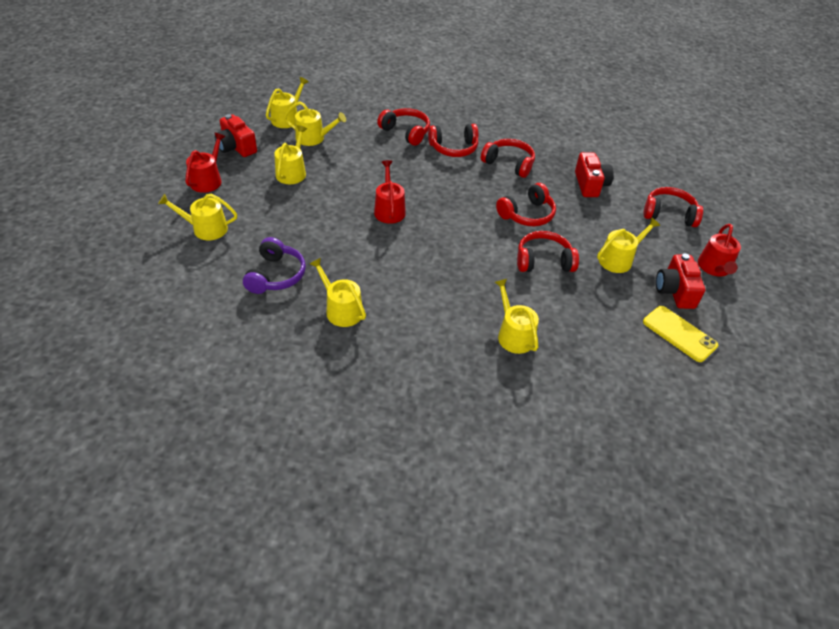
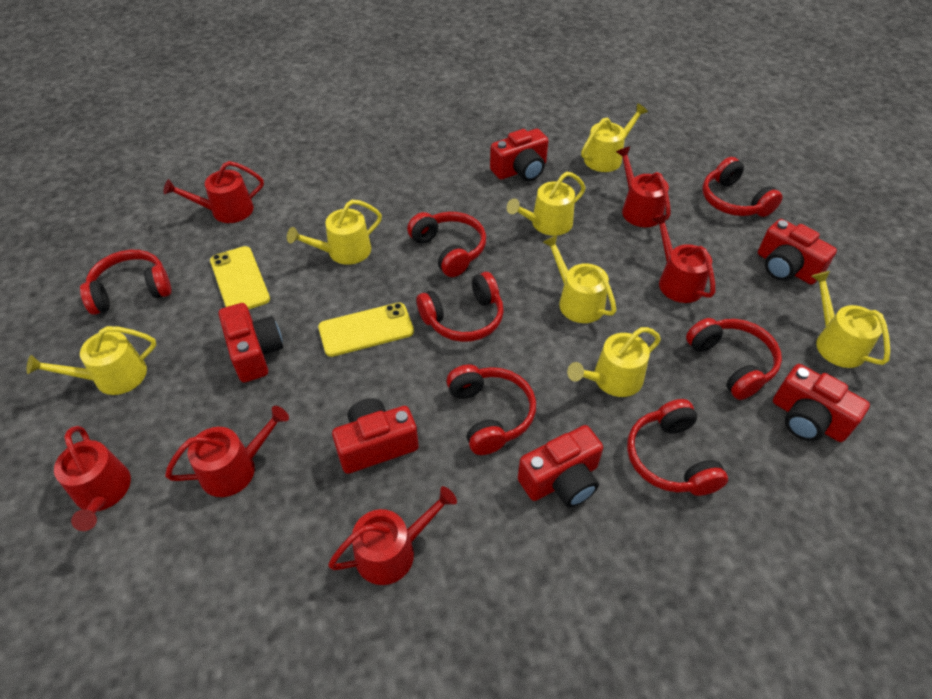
purple headphones: 1 -> 0
red camera: 3 -> 6
red headphones: 6 -> 7
red watering can: 3 -> 6
yellow phone: 1 -> 2

